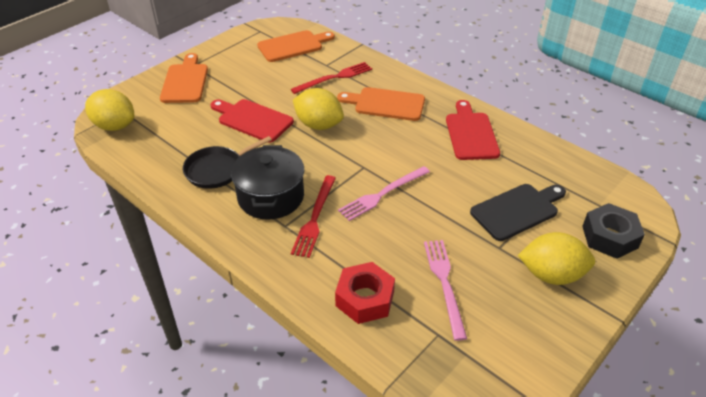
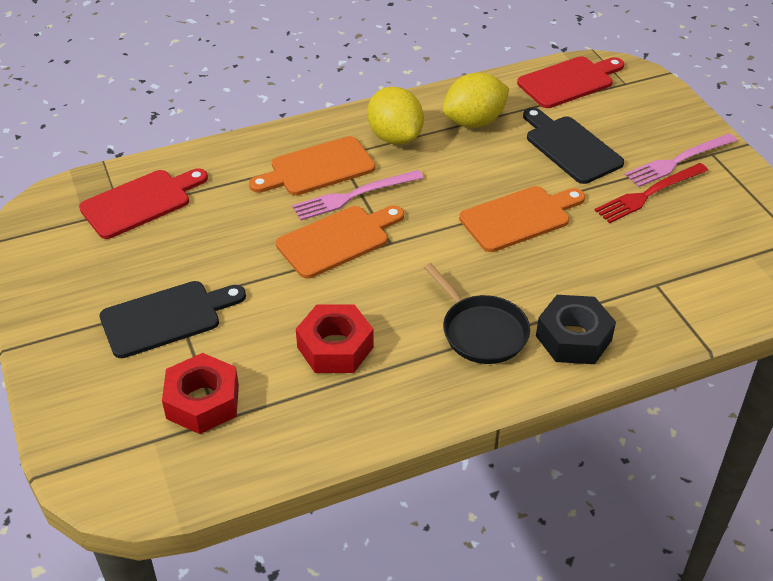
black cutting board: 1 -> 2
black pot: 1 -> 0
red fork: 2 -> 1
red nut: 1 -> 2
yellow lemon: 3 -> 2

